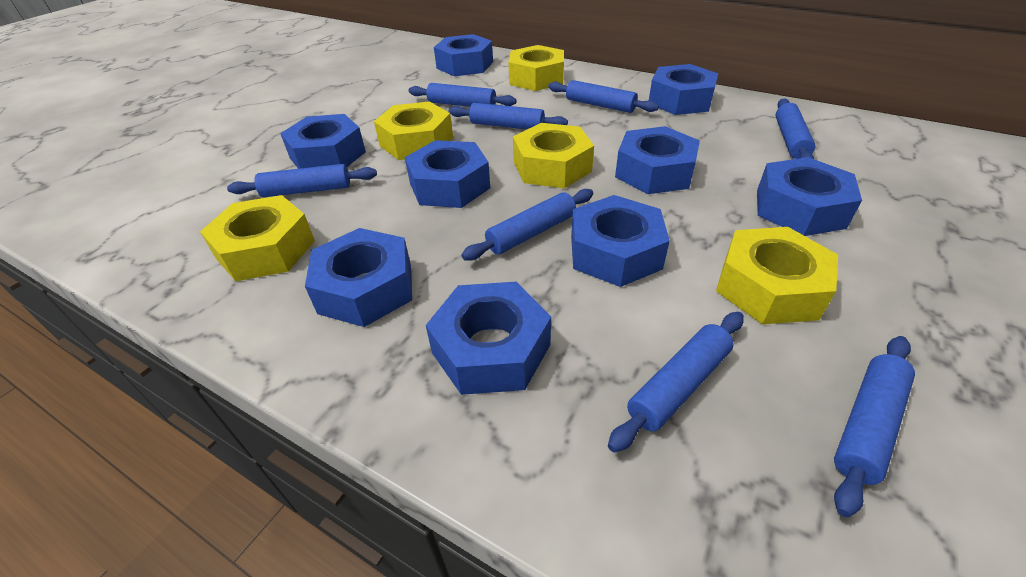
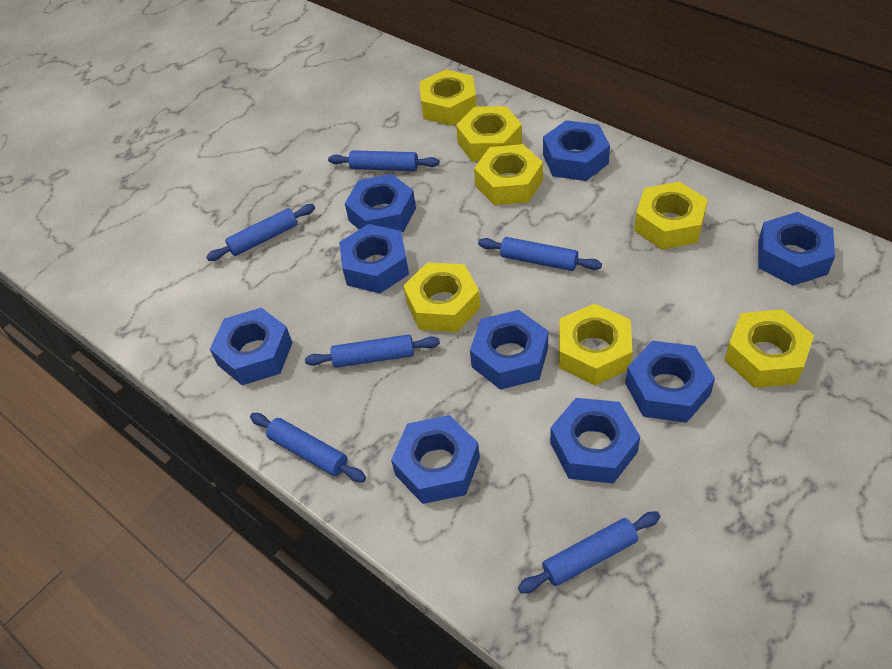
blue rolling pin: 8 -> 6
yellow nut: 5 -> 7

